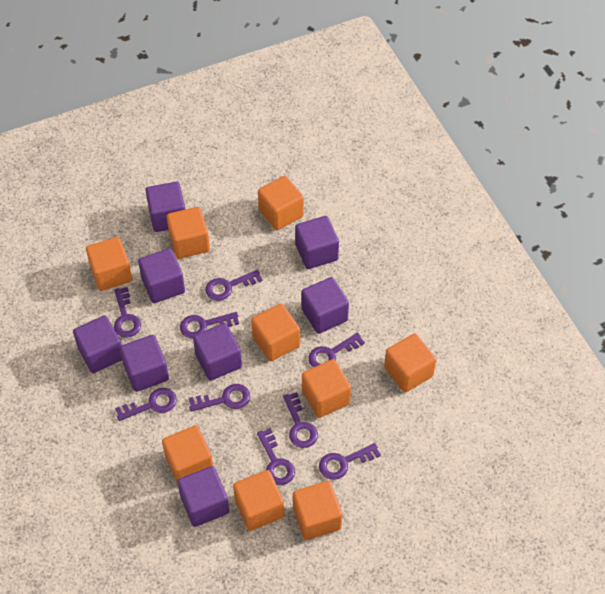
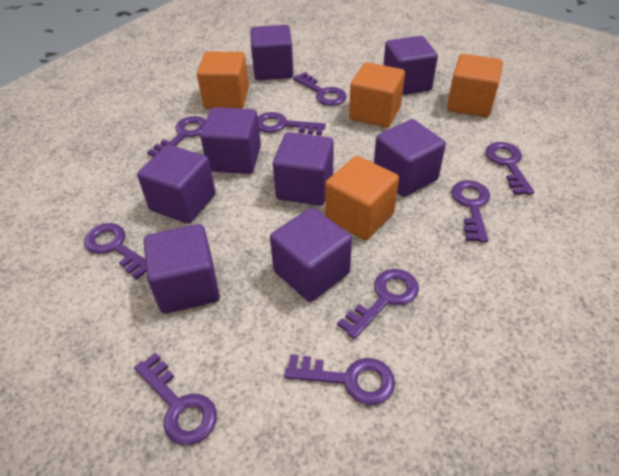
orange cube: 9 -> 4

